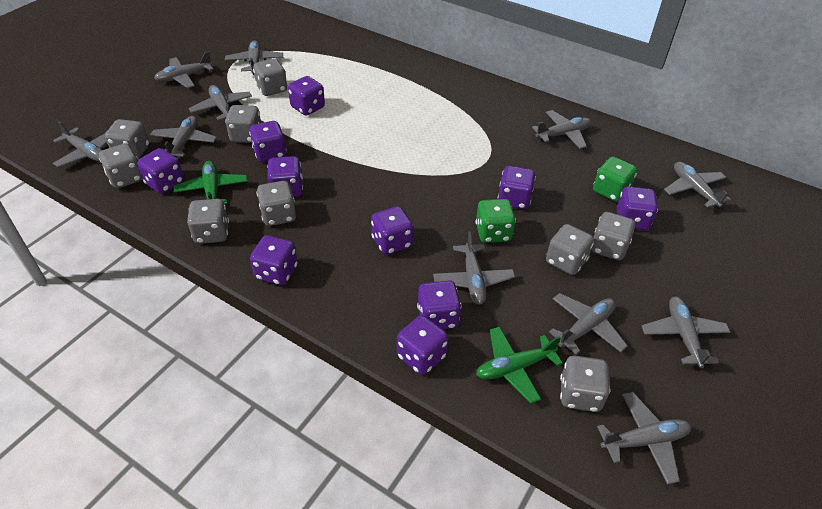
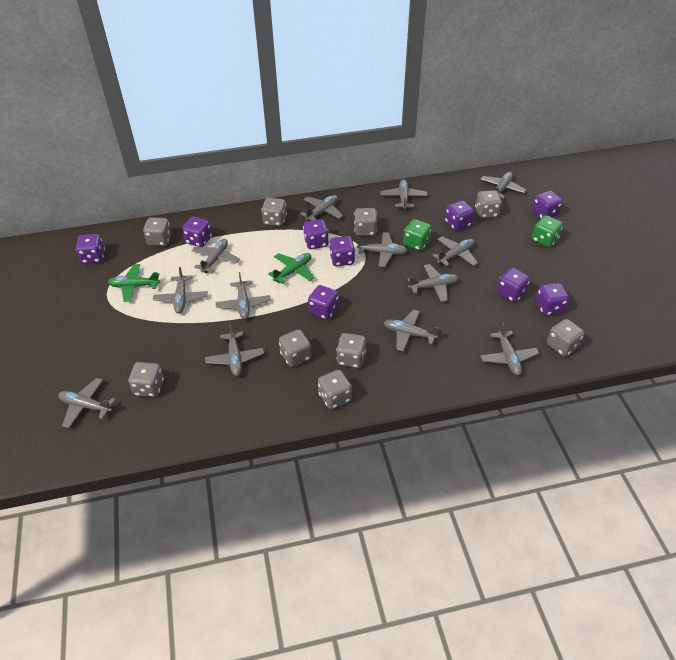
grey plane: 11 -> 13
purple dice: 10 -> 9

